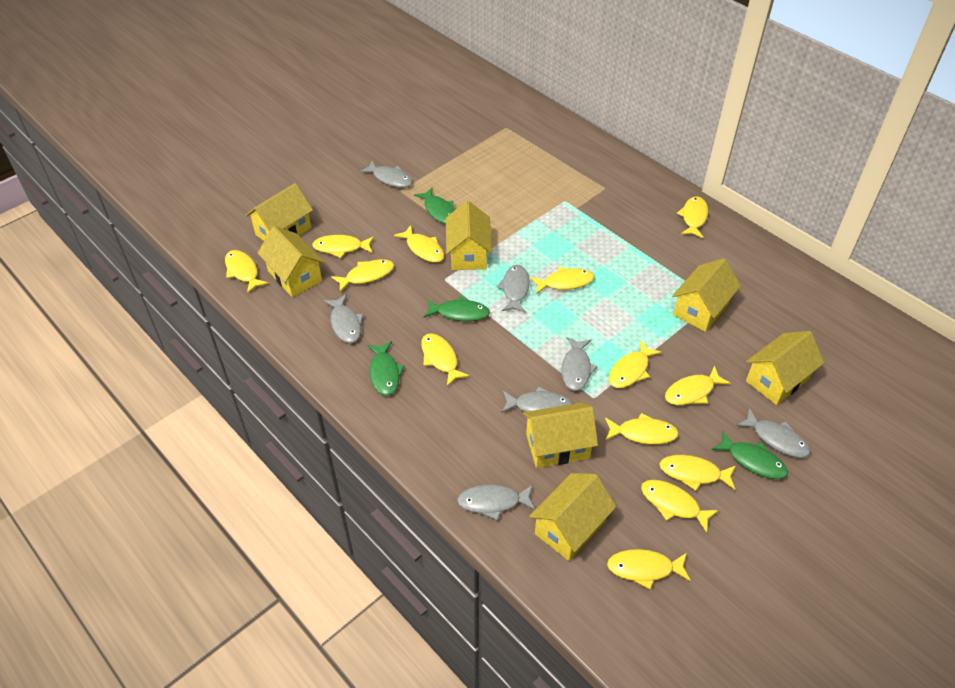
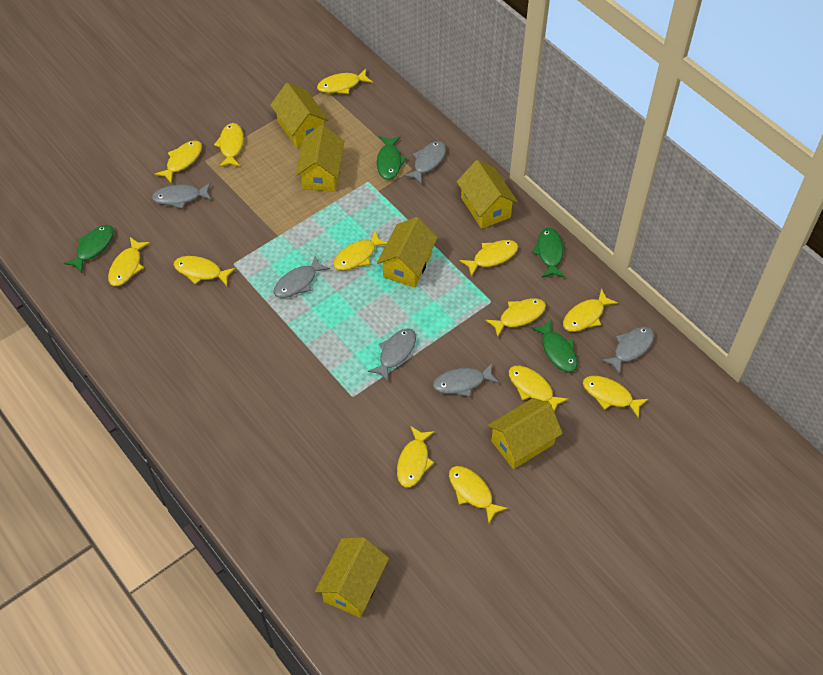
grey fish: 7 -> 6
yellow house: 7 -> 6

